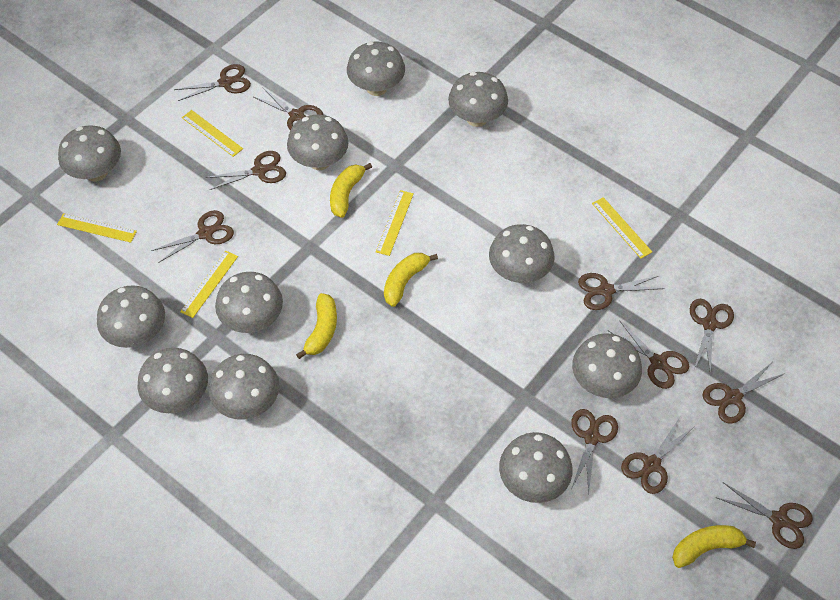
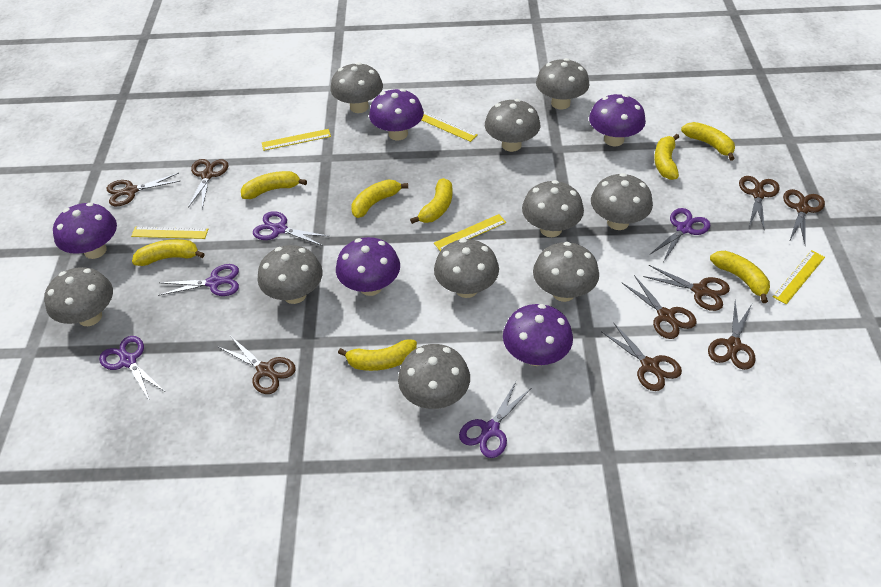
brown scissors: 11 -> 9
grey mushroom: 11 -> 10
purple mushroom: 0 -> 5
purple scissors: 0 -> 5
yellow banana: 4 -> 8

